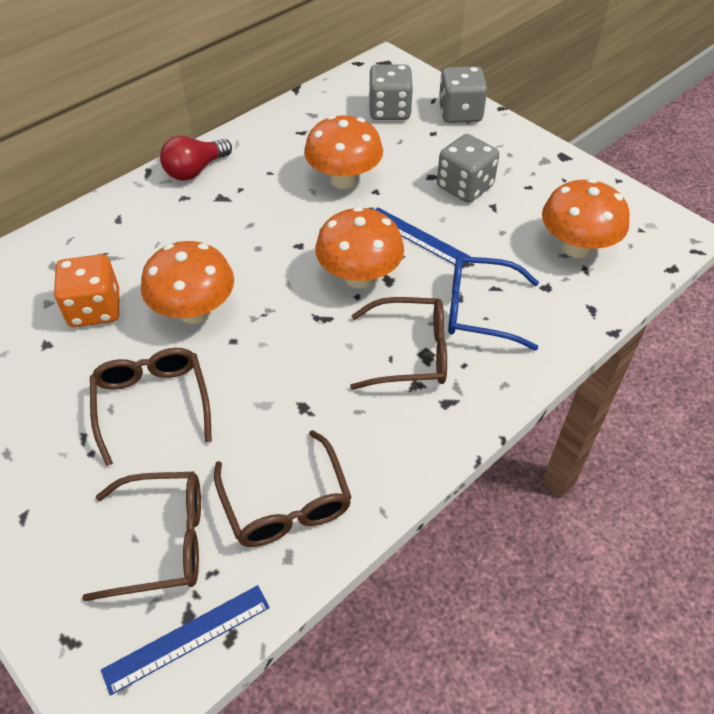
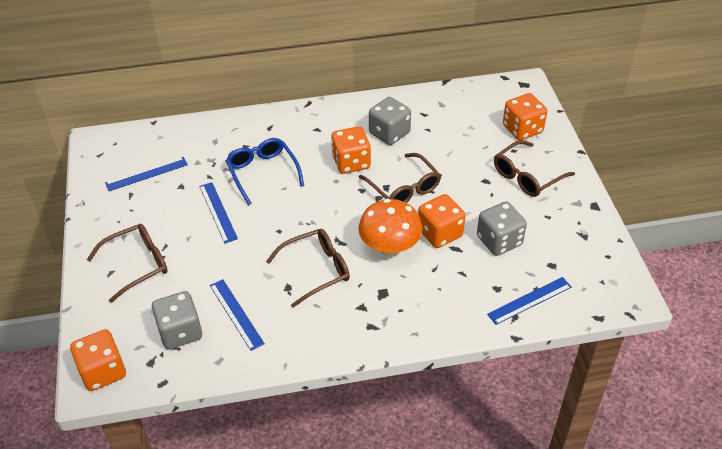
blue ruler: 2 -> 4
orange dice: 1 -> 4
orange mushroom: 4 -> 1
red light bulb: 1 -> 0

